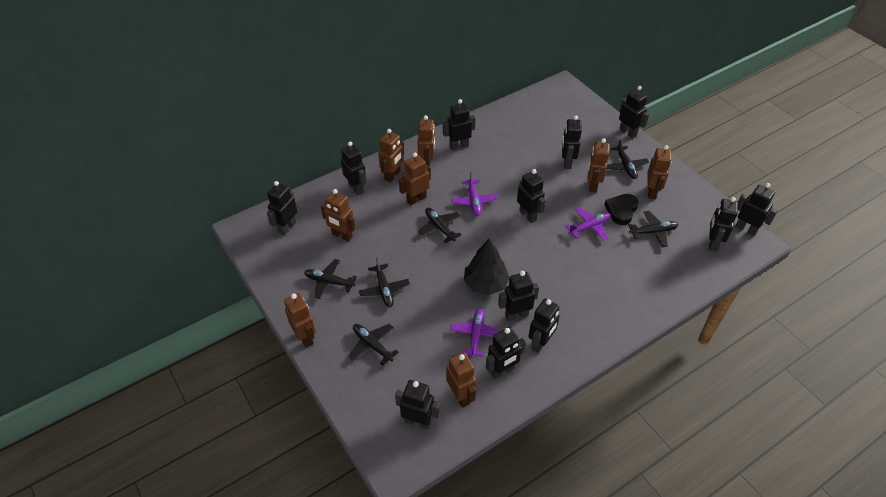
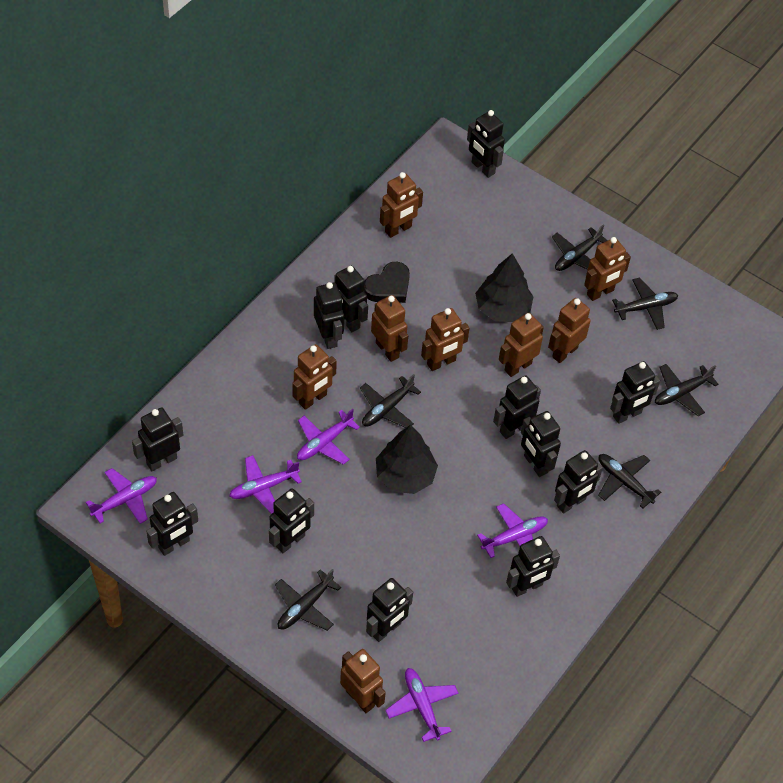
black tree: 1 -> 2
purple plane: 3 -> 5

